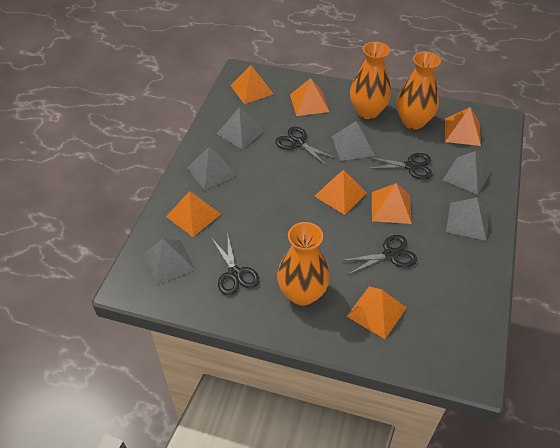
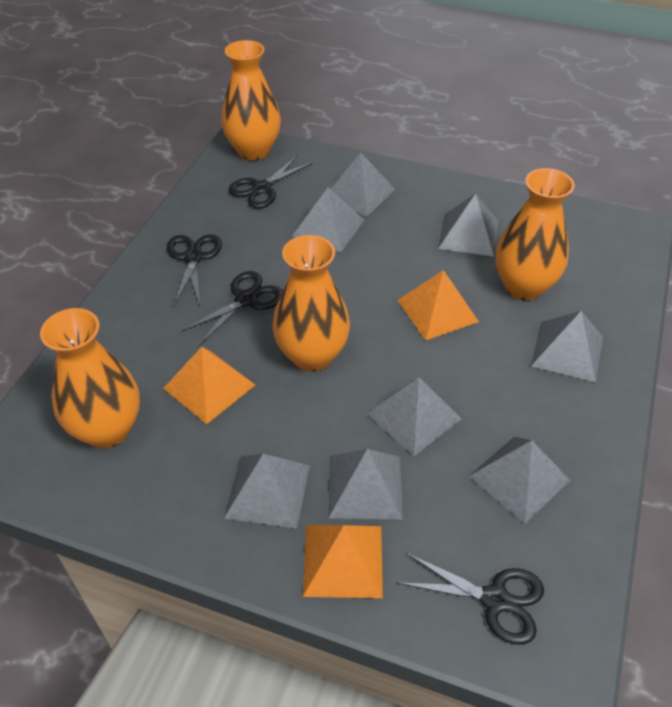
grey pyramid: 6 -> 8
orange pyramid: 7 -> 3
orange vase: 3 -> 4

